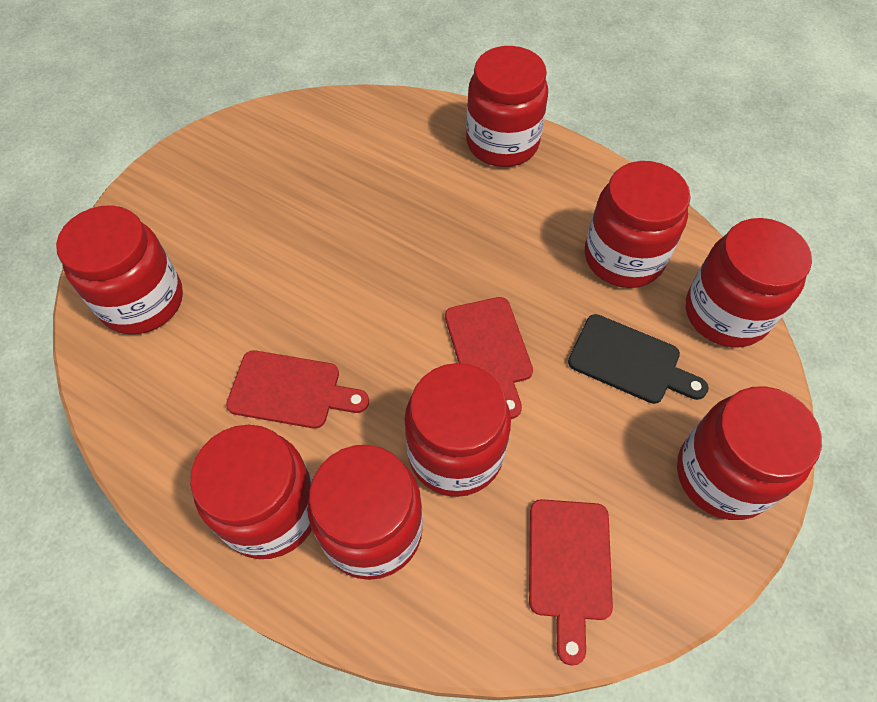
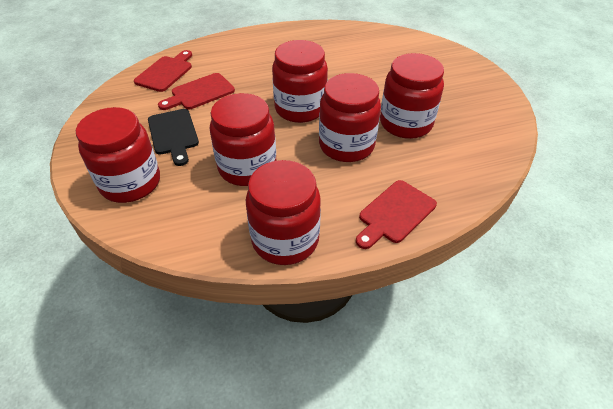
red jar: 8 -> 6

